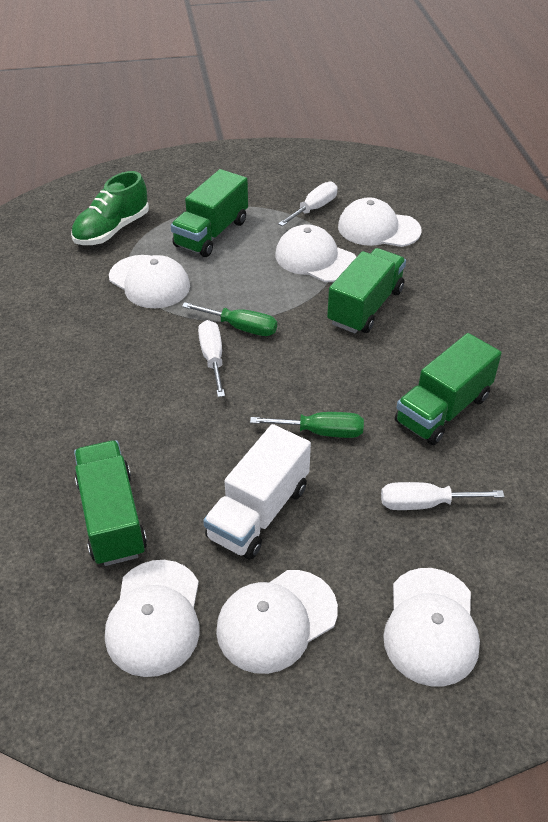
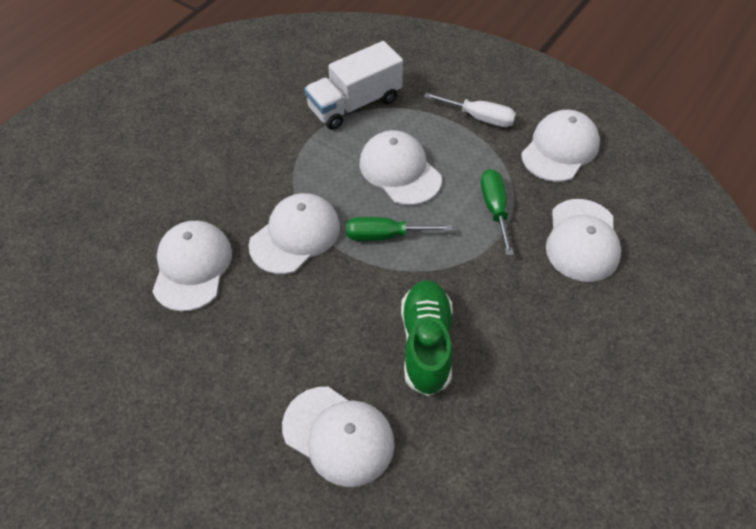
green truck: 4 -> 0
white screwdriver: 3 -> 1

